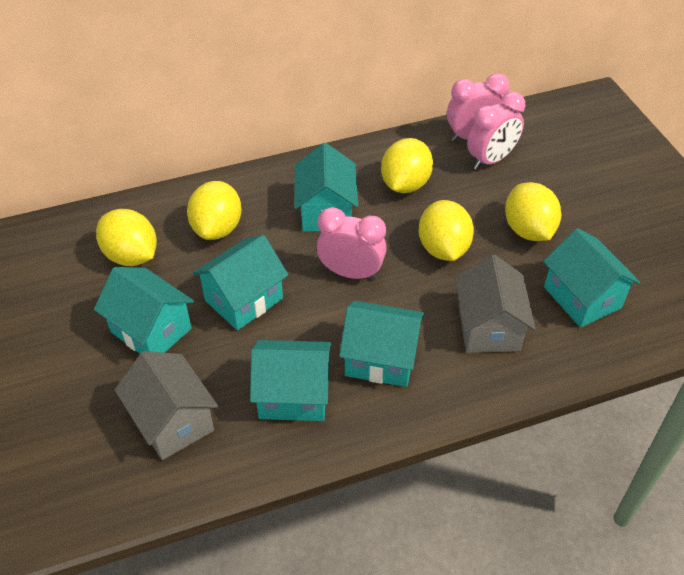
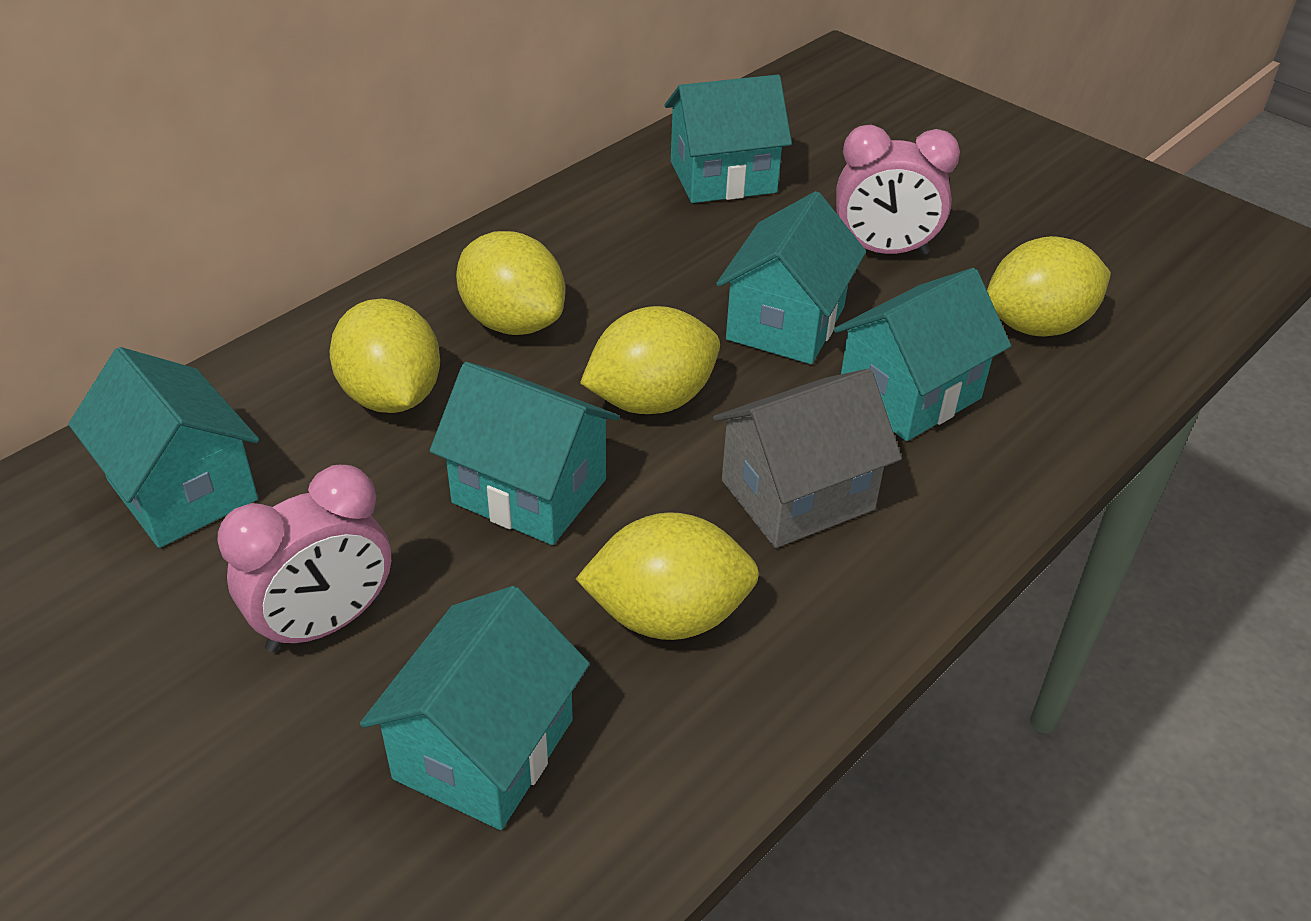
grey house: 2 -> 1
pink clock: 3 -> 2

